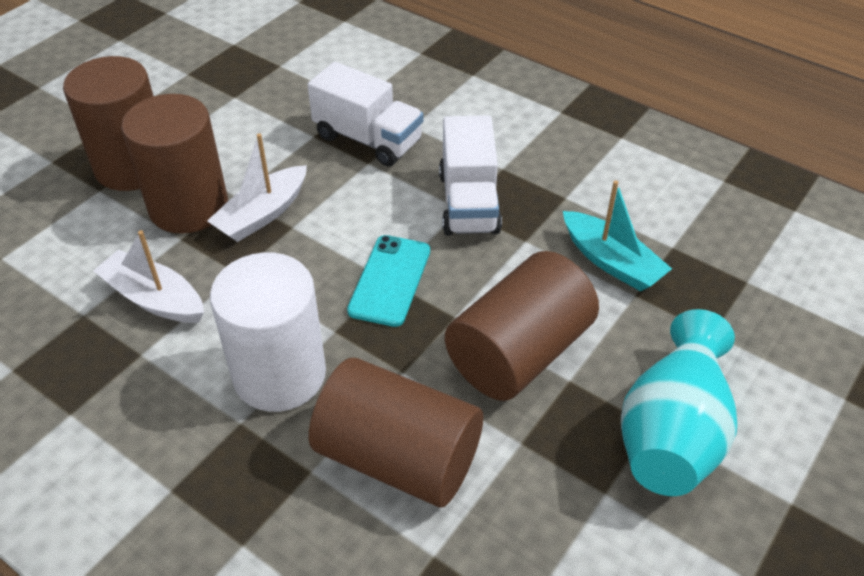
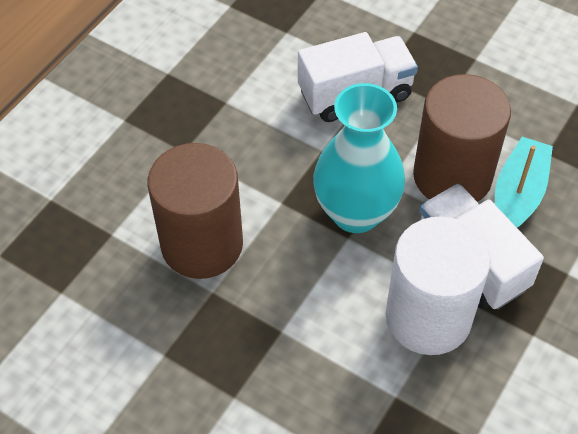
brown cylinder: 4 -> 2
turquoise phone: 1 -> 0
white boat: 2 -> 0

